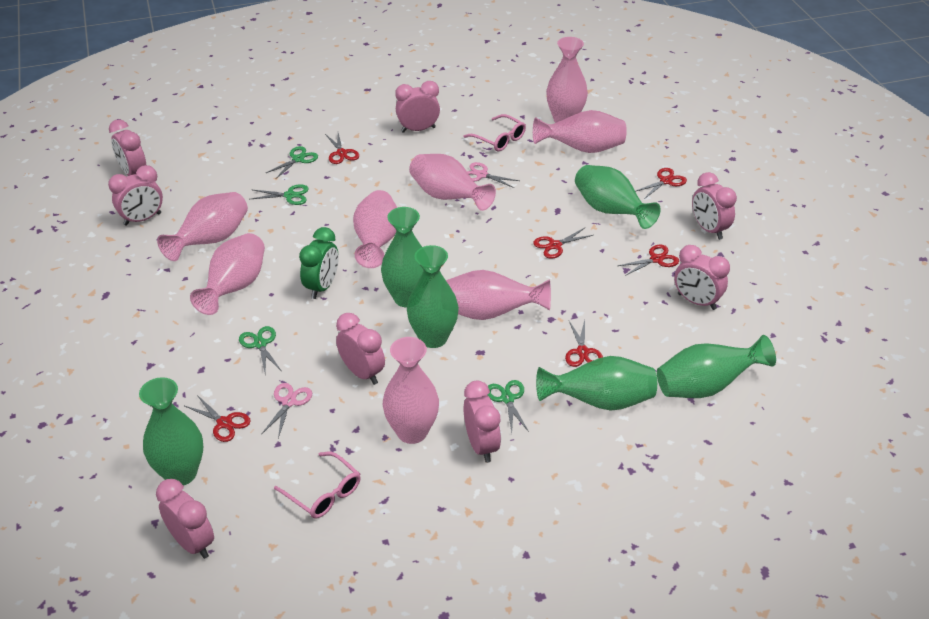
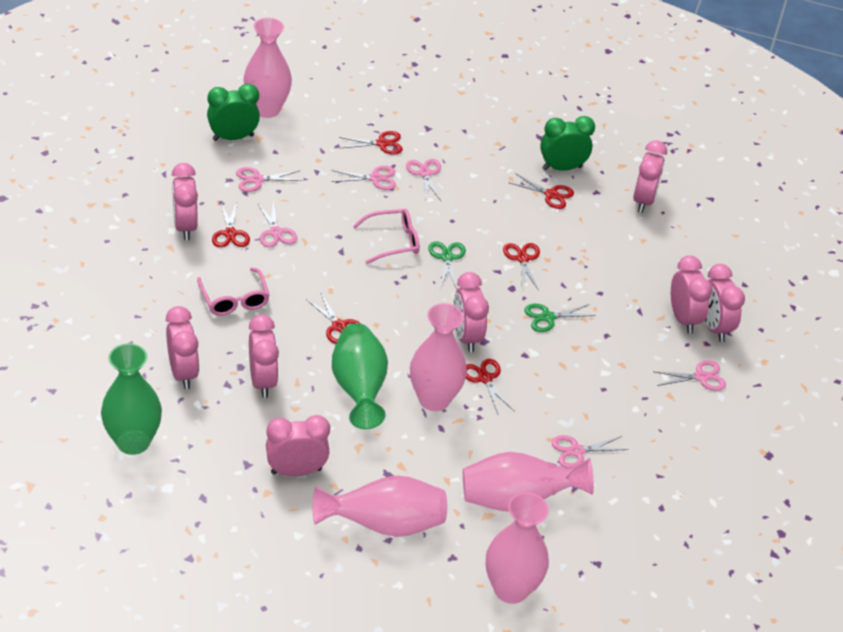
green clock: 1 -> 2
green scissors: 4 -> 2
green vase: 6 -> 2
pink scissors: 2 -> 6
pink vase: 8 -> 5

